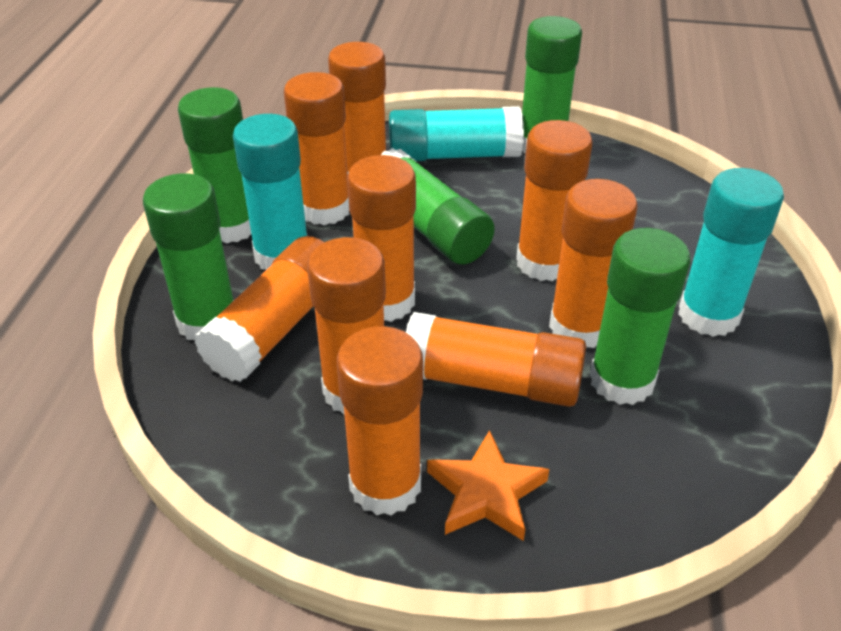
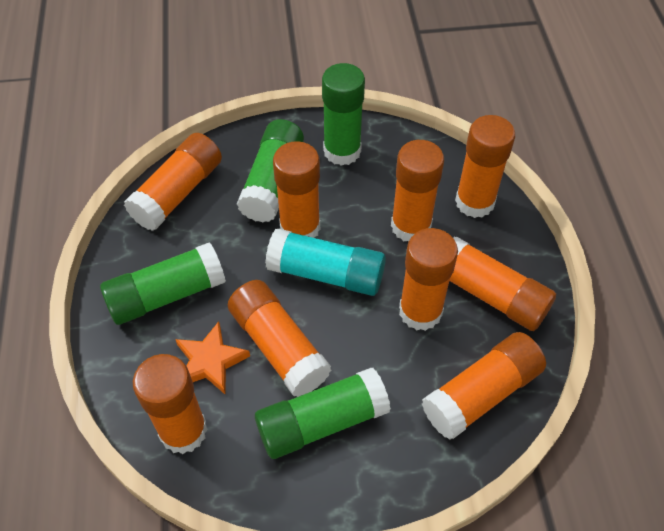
green glue stick: 5 -> 4
turquoise glue stick: 3 -> 1

